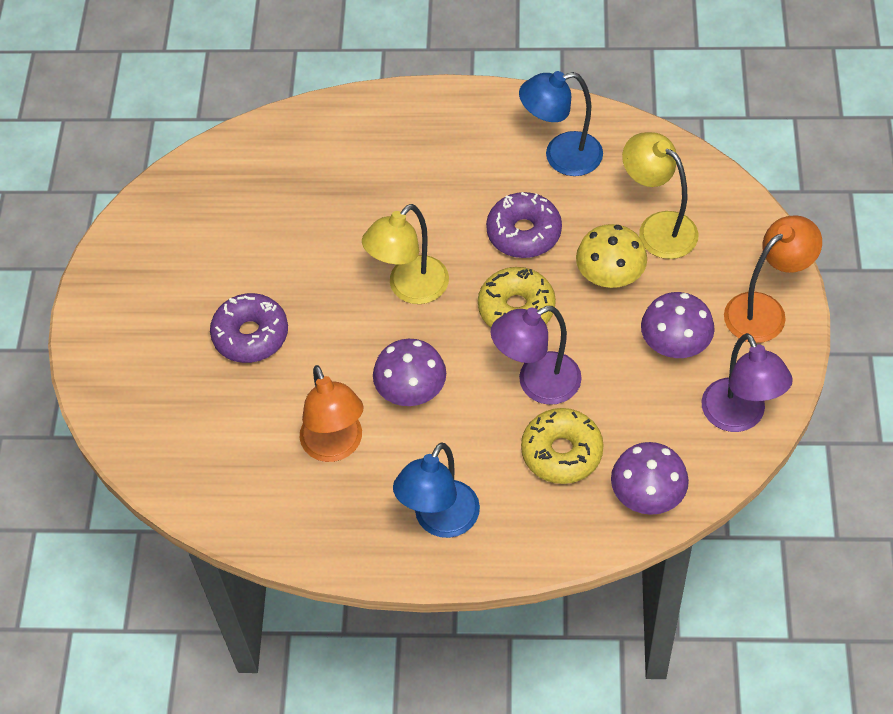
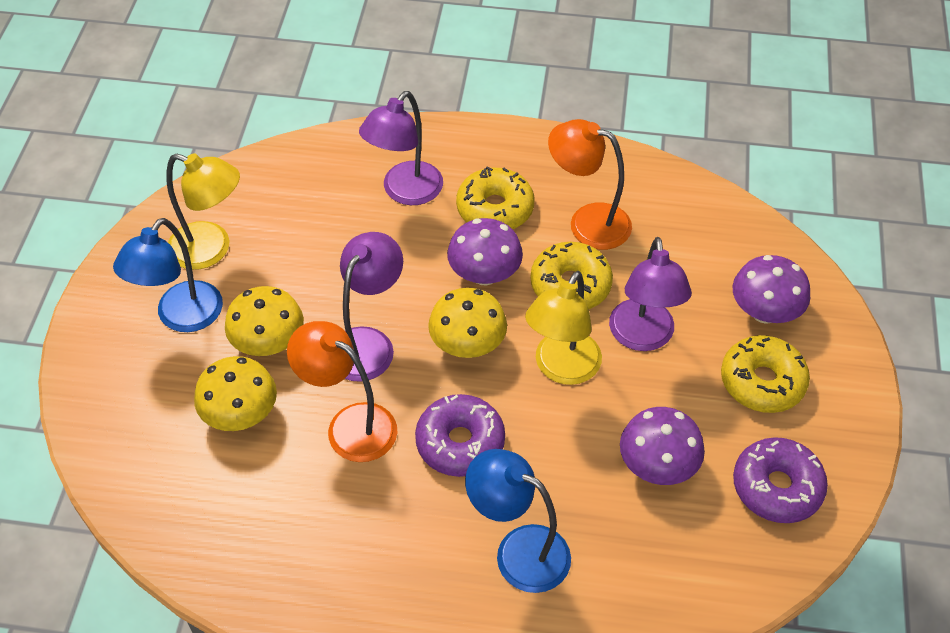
purple lamp: 2 -> 3
yellow donut: 2 -> 3
yellow mushroom: 1 -> 3

